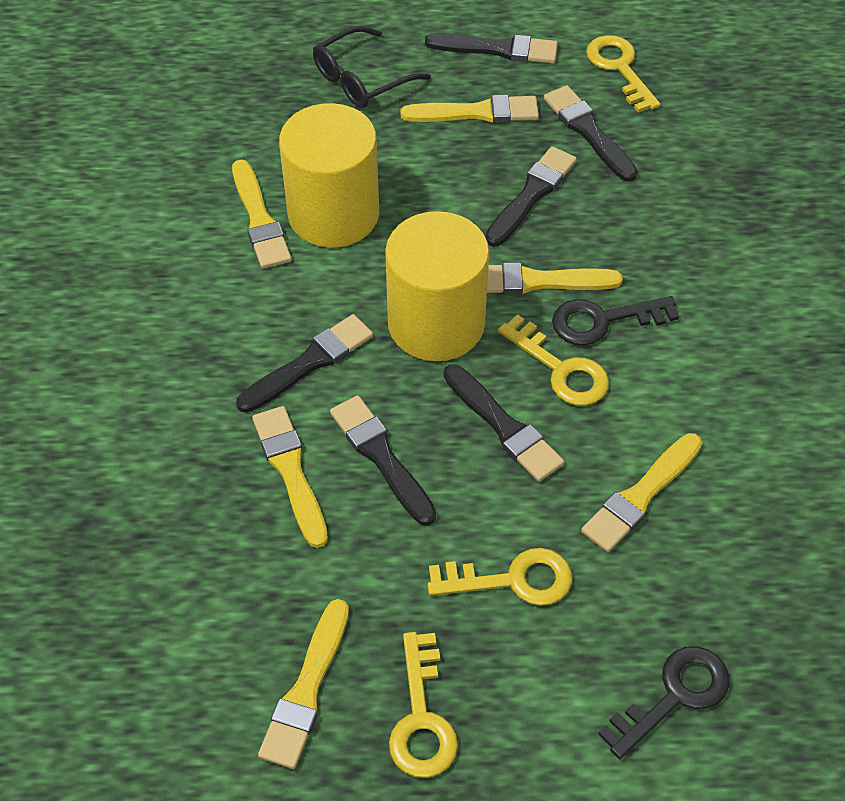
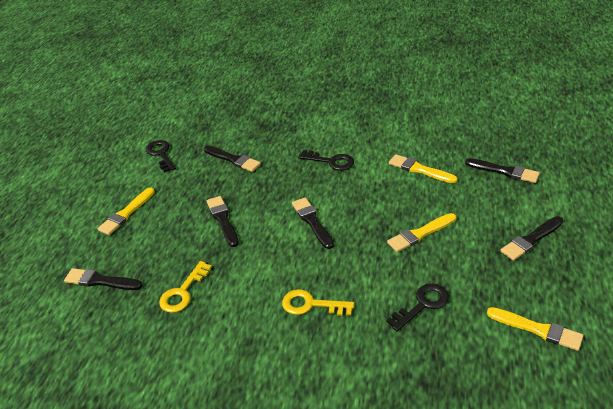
black glasses: 1 -> 0
black key: 2 -> 3
yellow brush: 6 -> 4
yellow cylinder: 2 -> 0
yellow key: 4 -> 2

